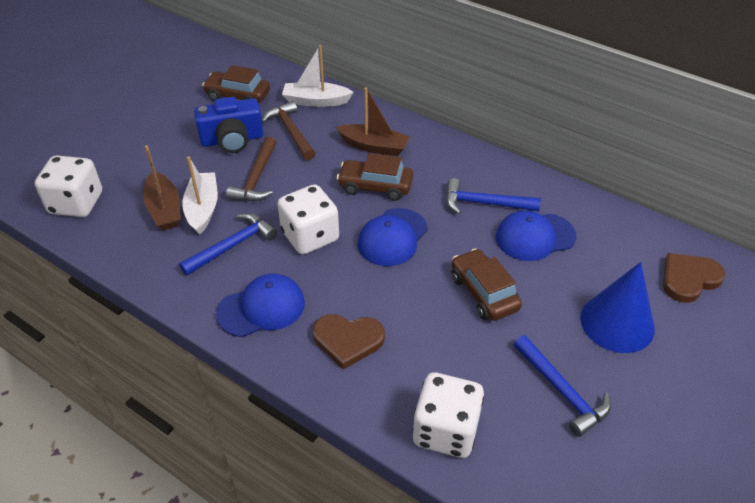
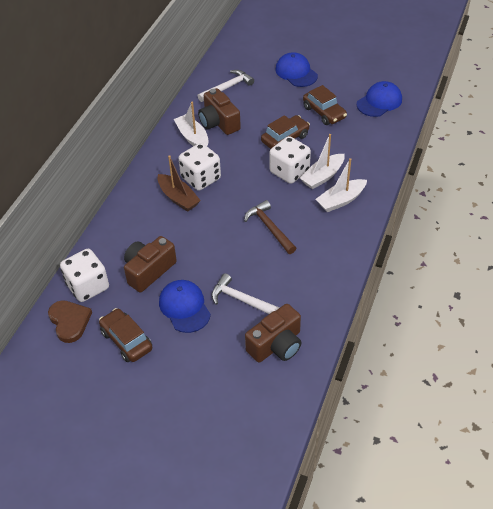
blue camera: 1 -> 0
blue cone: 1 -> 0
blue hammer: 3 -> 0
brown boat: 2 -> 1
brown camera: 0 -> 3
brown hammer: 2 -> 1
brown heart: 2 -> 1
white boat: 2 -> 3
white hammer: 0 -> 2

